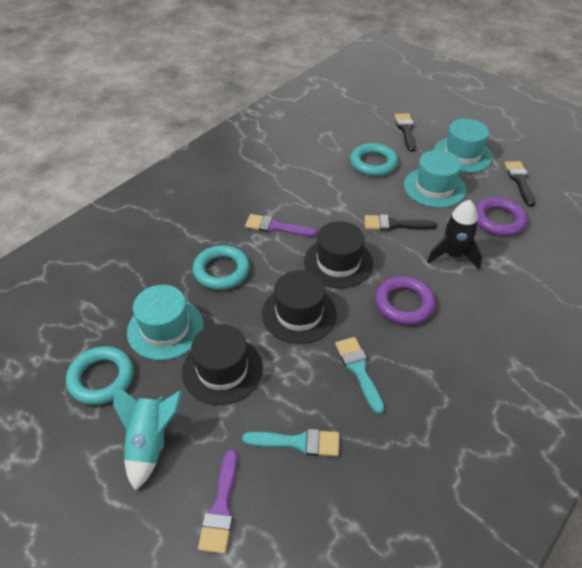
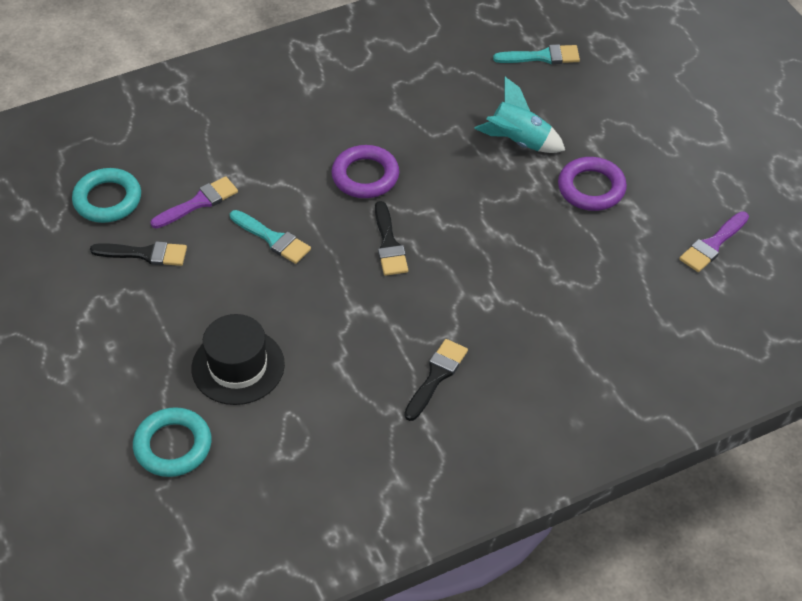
black hat: 3 -> 1
black rocket: 1 -> 0
turquoise hat: 3 -> 0
turquoise ring: 3 -> 2

